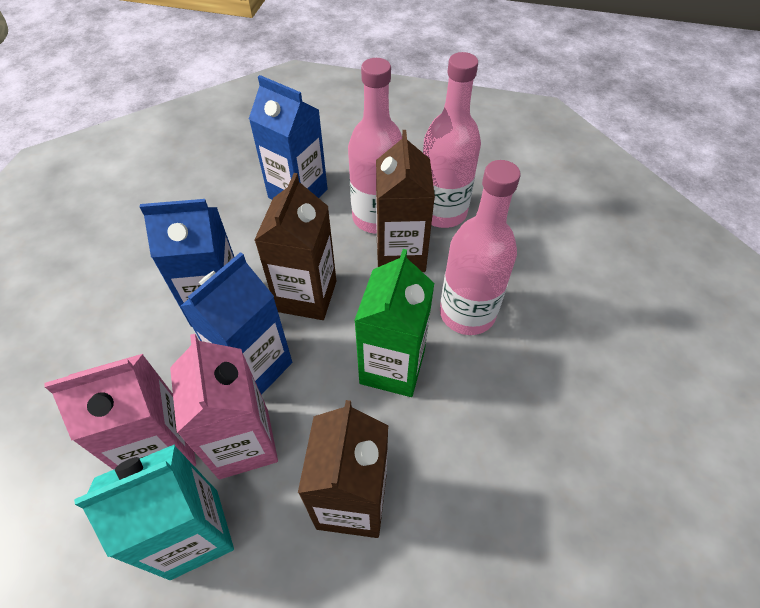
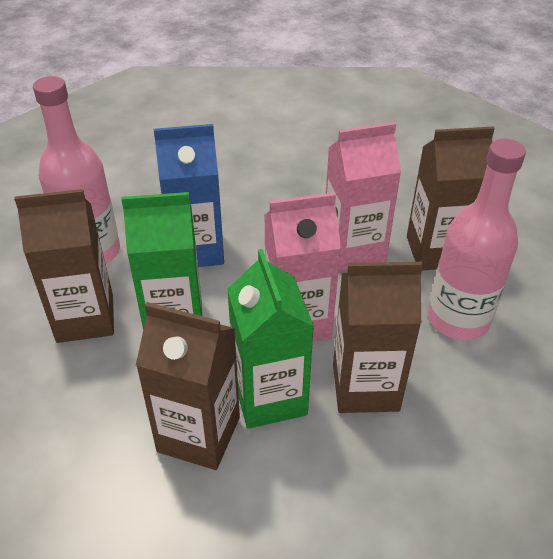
blue carton: 3 -> 1
brown carton: 3 -> 4
green carton: 1 -> 2
pink bottle: 3 -> 2
turquoise carton: 1 -> 0

